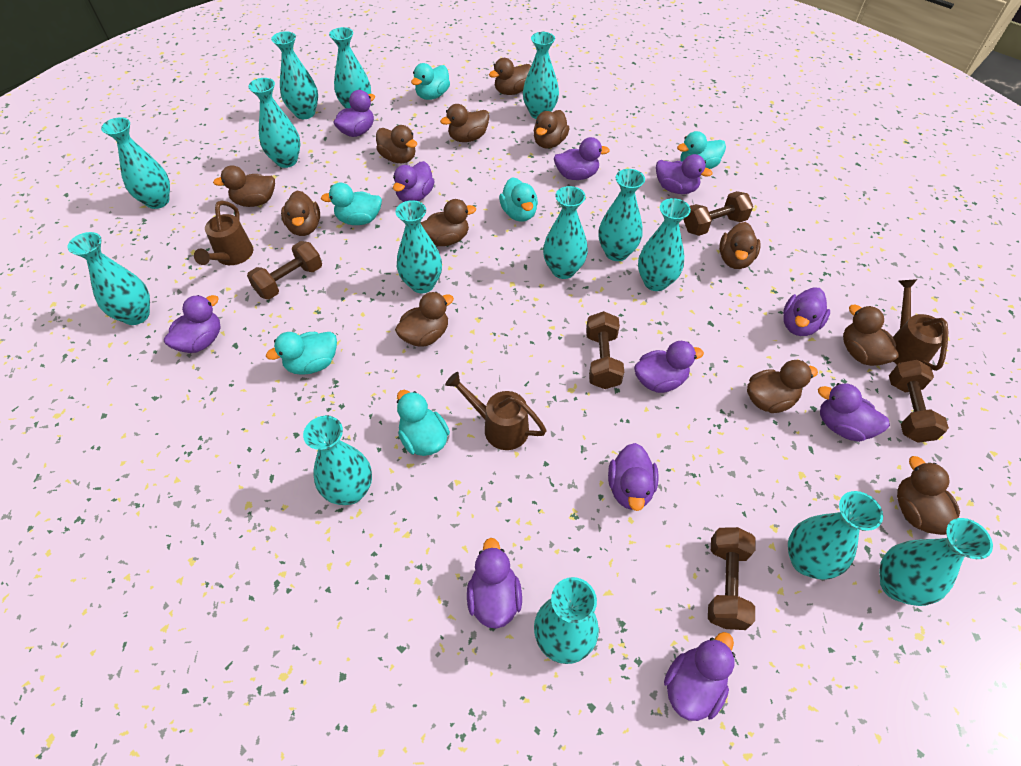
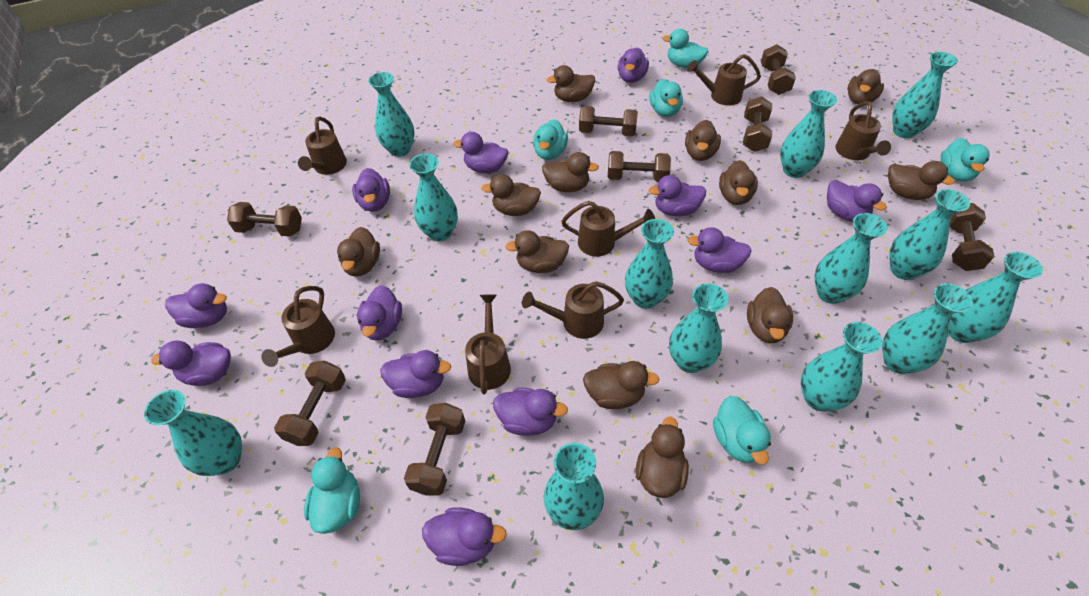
brown dumbbell: 5 -> 8
brown watering can: 3 -> 7
purple duck: 11 -> 12
turquoise vase: 14 -> 13

